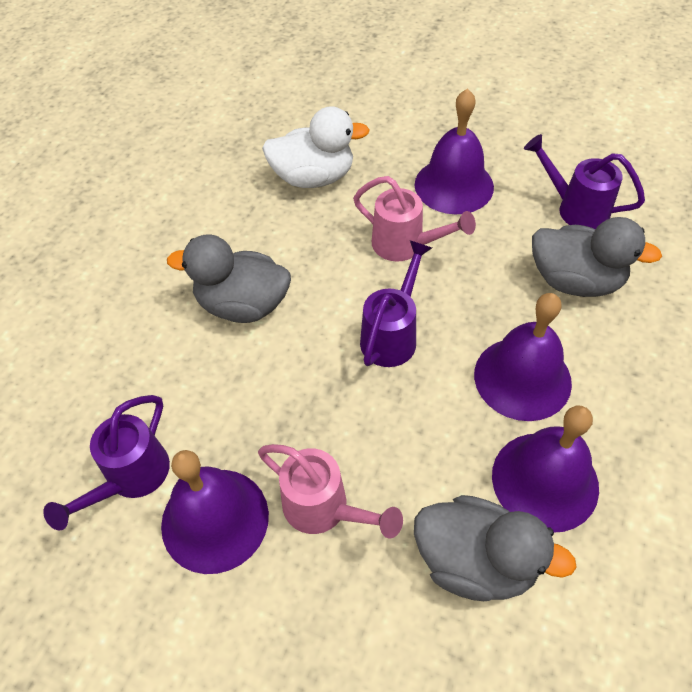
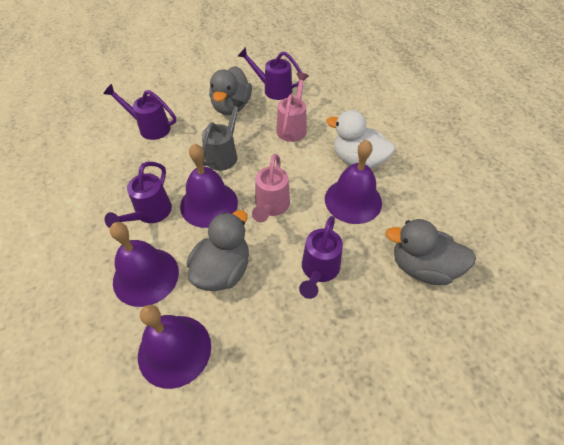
grey watering can: 0 -> 1
purple watering can: 3 -> 4

